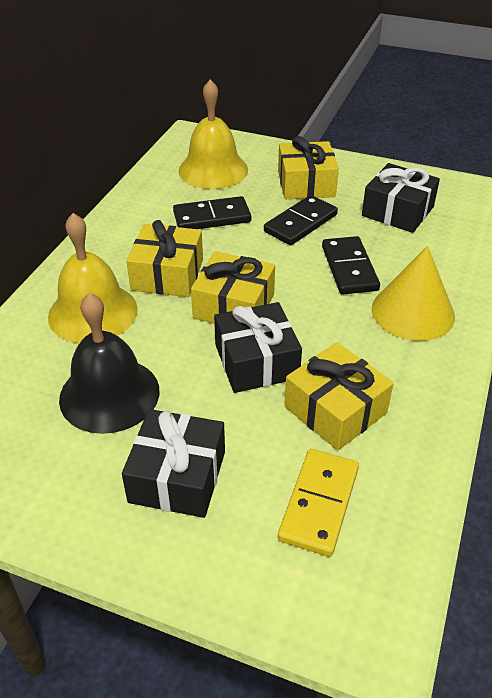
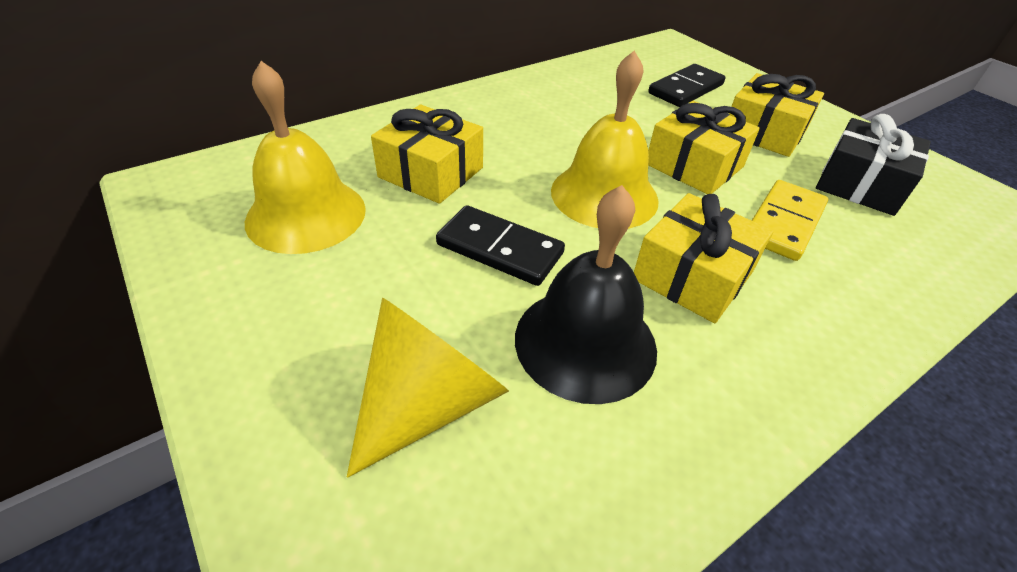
black domino: 3 -> 2
black gift: 3 -> 1

